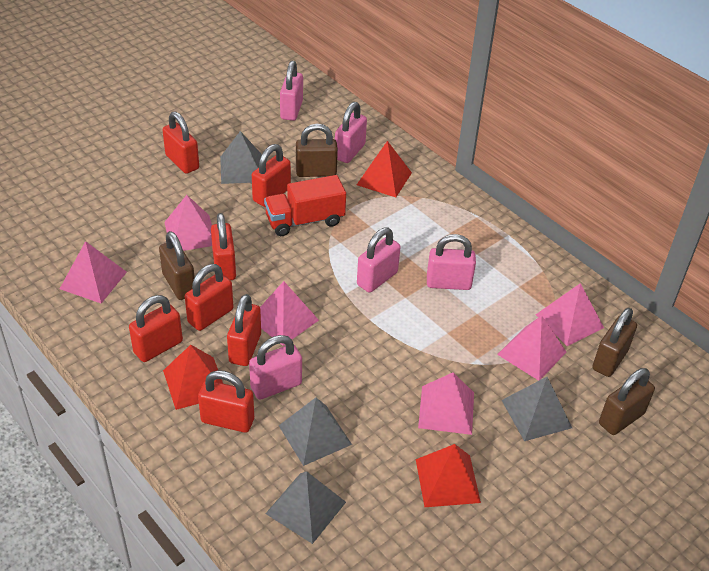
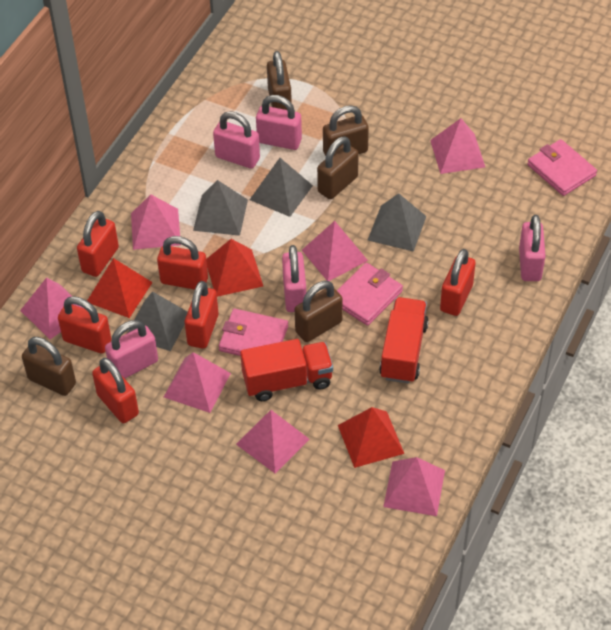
brown padlock: 4 -> 5
pink pyramid: 6 -> 7
pink wallet: 0 -> 3
red padlock: 7 -> 6
red truck: 1 -> 2

